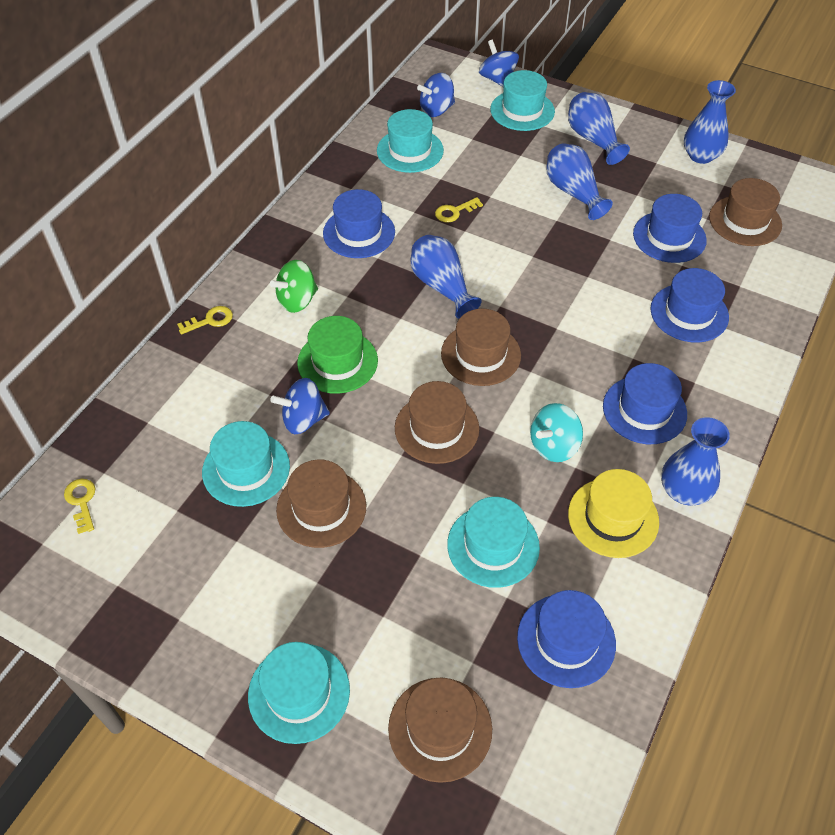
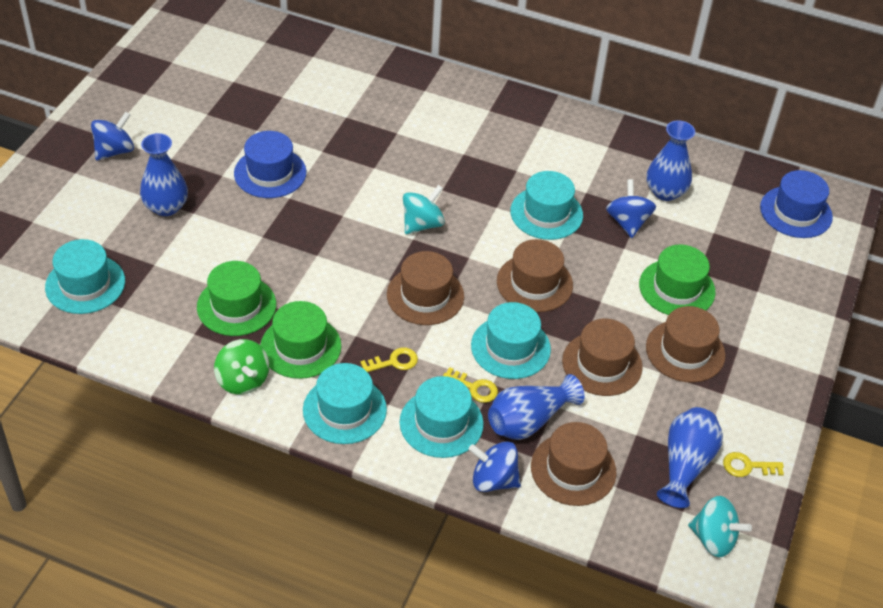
blue hat: 5 -> 2
blue vase: 5 -> 4
green hat: 1 -> 3
turquoise spinning top: 1 -> 2
yellow hat: 1 -> 0

